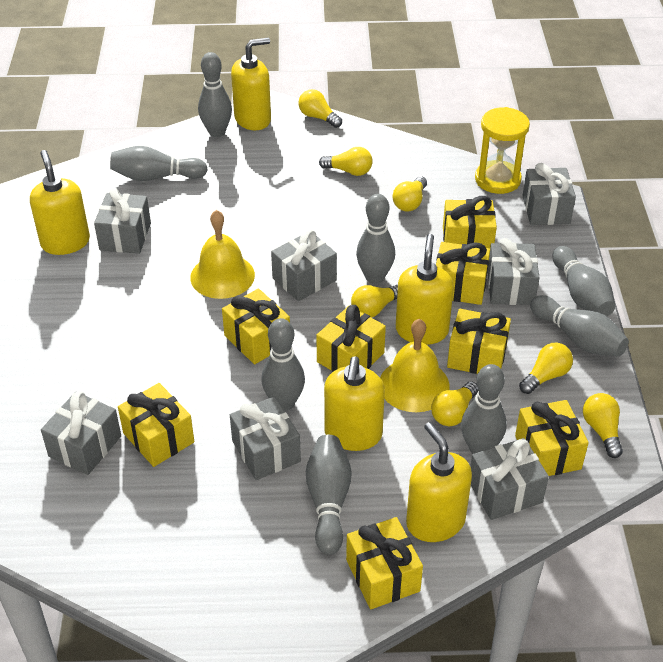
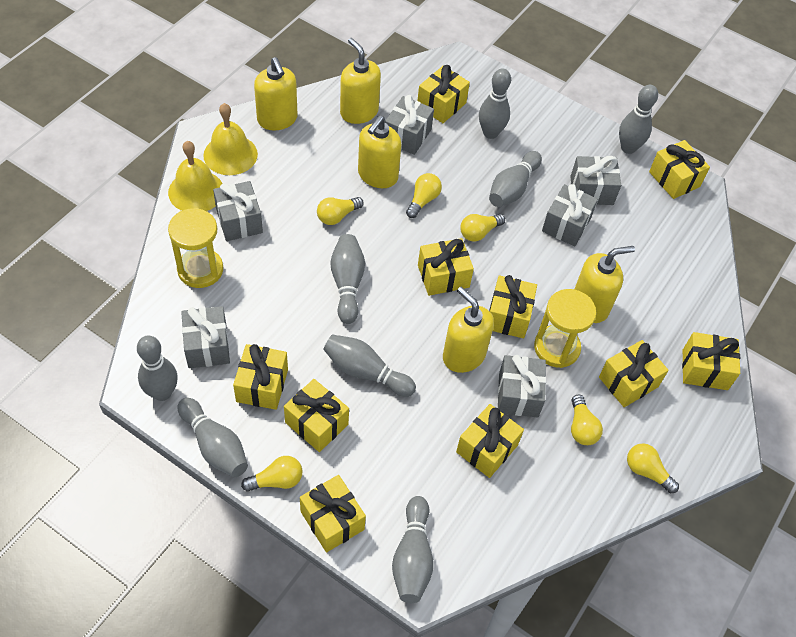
grey gift: 7 -> 6
yellow gift: 8 -> 10
yellow hourglass: 1 -> 2
yellow light bulb: 7 -> 6

